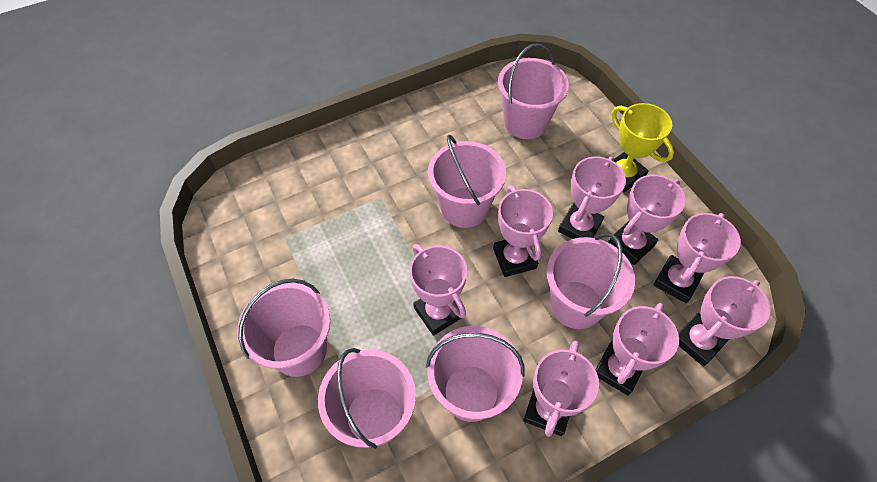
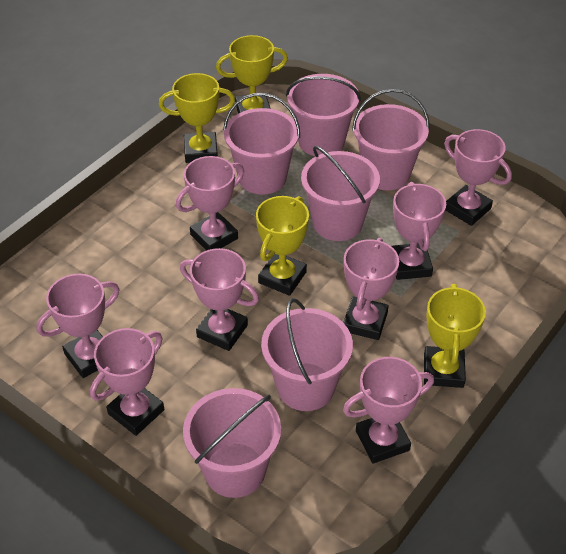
yellow trophy: 1 -> 4

